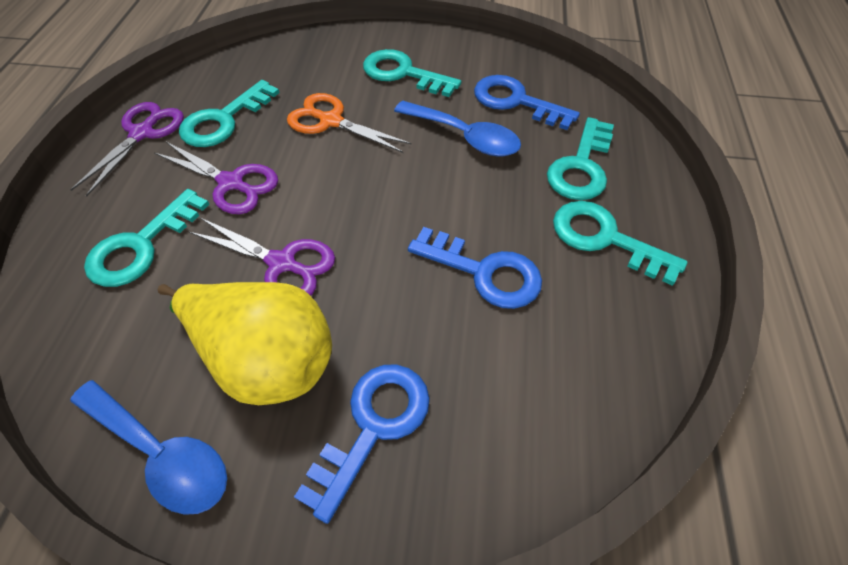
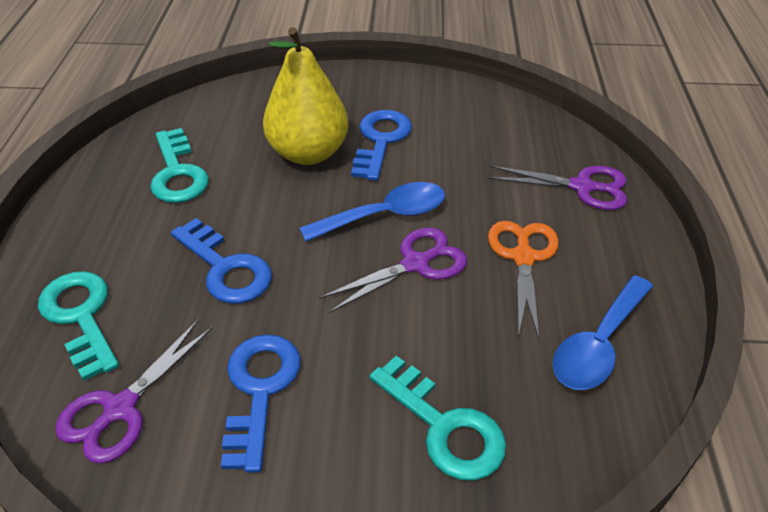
turquoise key: 5 -> 3

